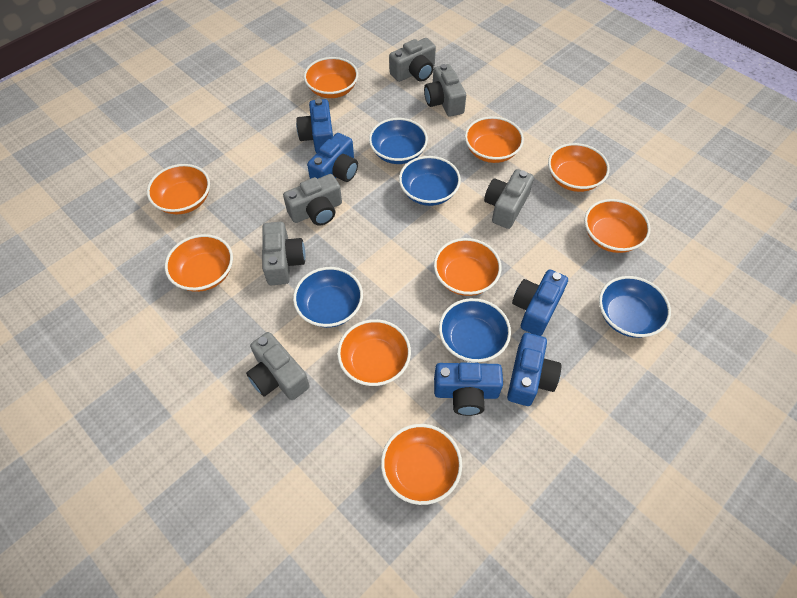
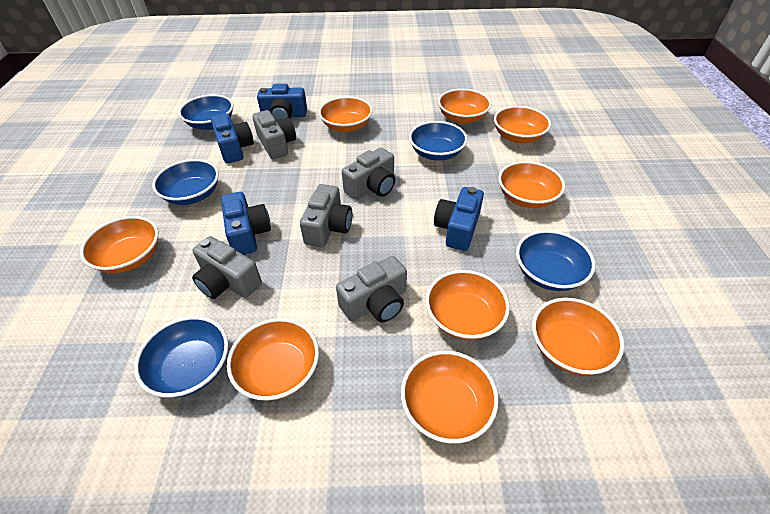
blue camera: 5 -> 4
grey camera: 6 -> 5

